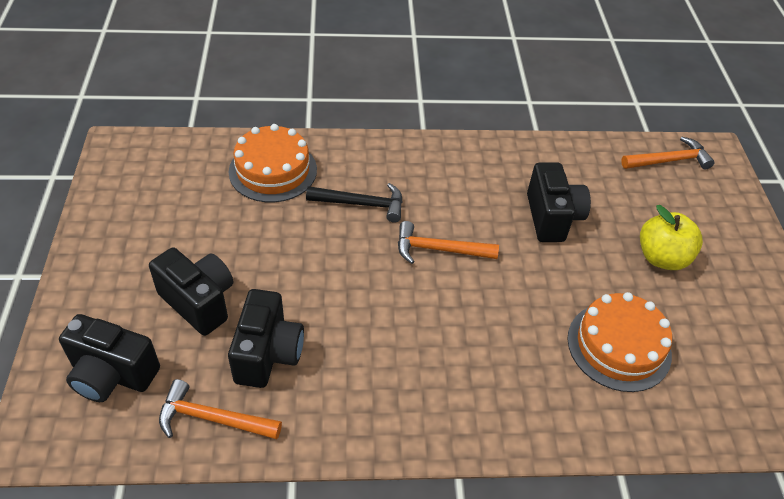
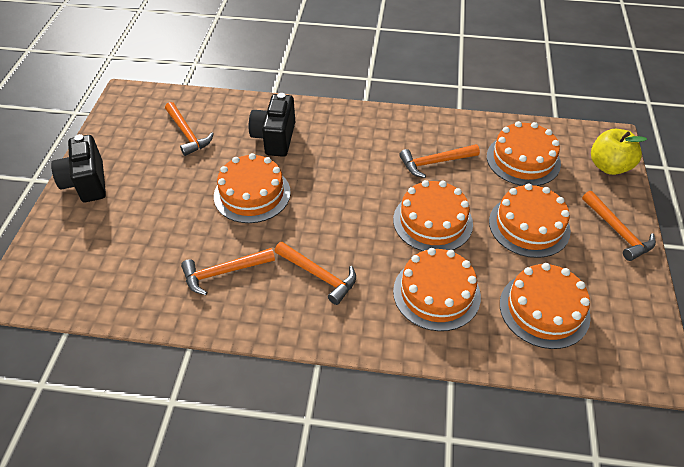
black camera: 4 -> 2
black hammer: 1 -> 0
orange cake: 2 -> 6
orange hammer: 3 -> 5

